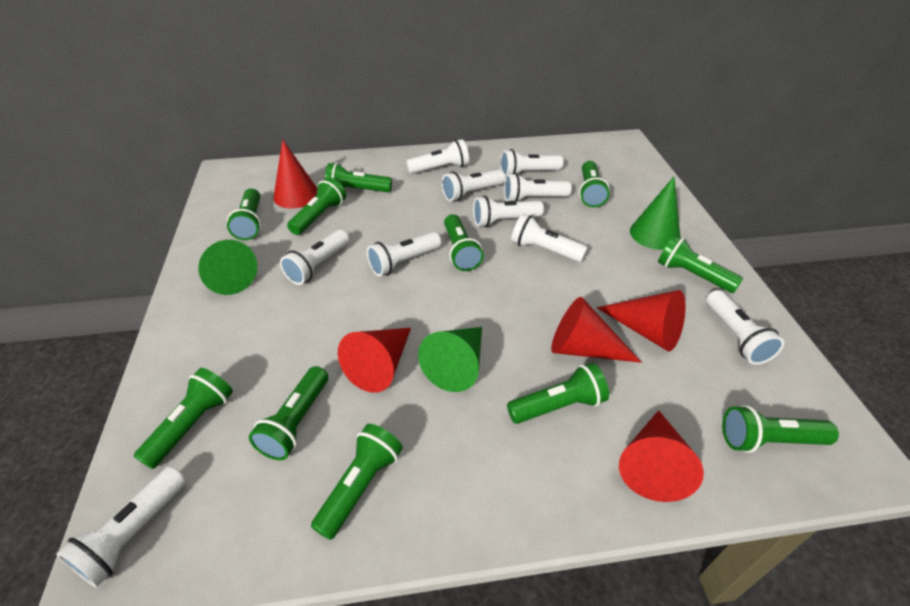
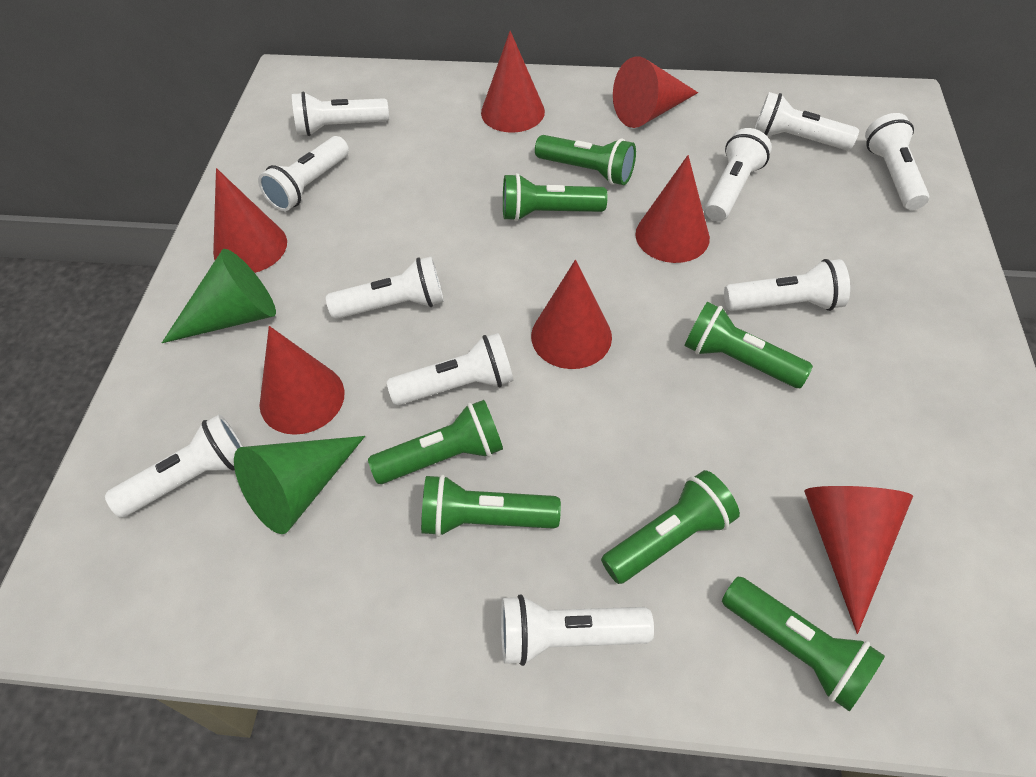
green cone: 3 -> 2
green flashlight: 11 -> 7
red cone: 5 -> 7

